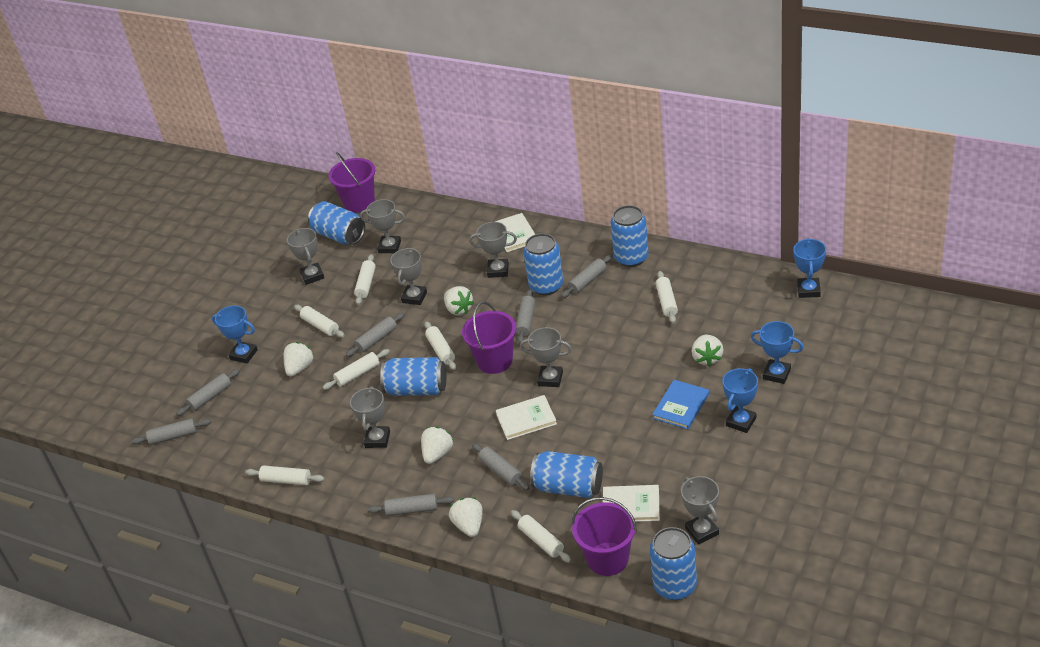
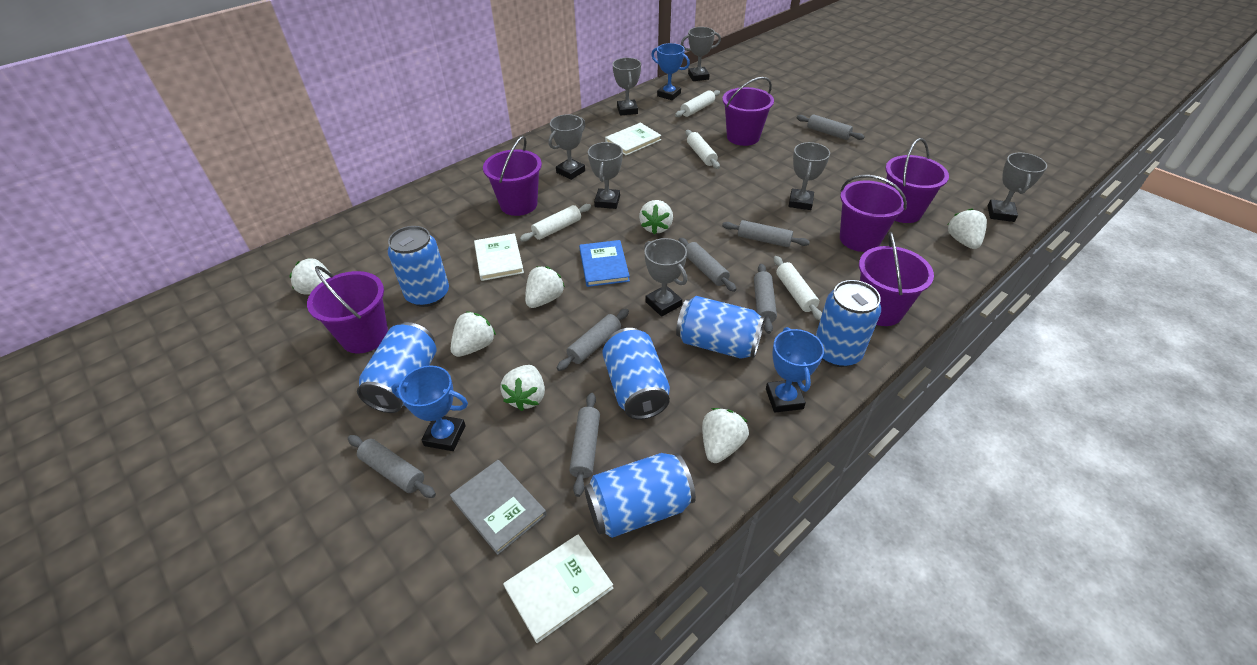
blue trophy: 4 -> 3
grey book: 0 -> 1
purple bucket: 3 -> 6
white rolling pin: 7 -> 4
white strawberry: 5 -> 7

